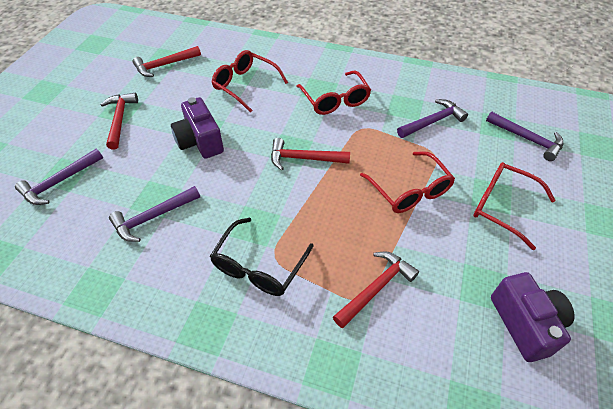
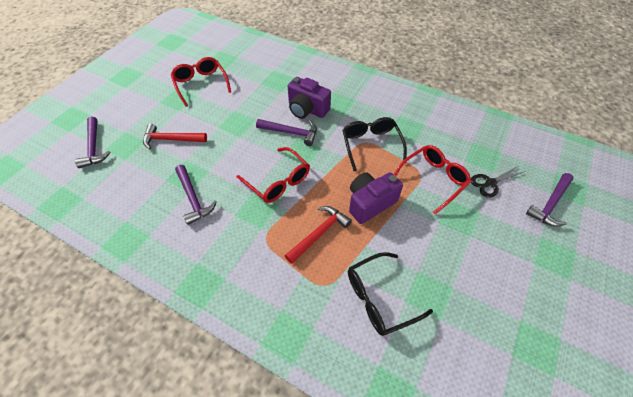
black glasses: 1 -> 2
black scissors: 0 -> 1
red glasses: 4 -> 3
red hammer: 4 -> 2

